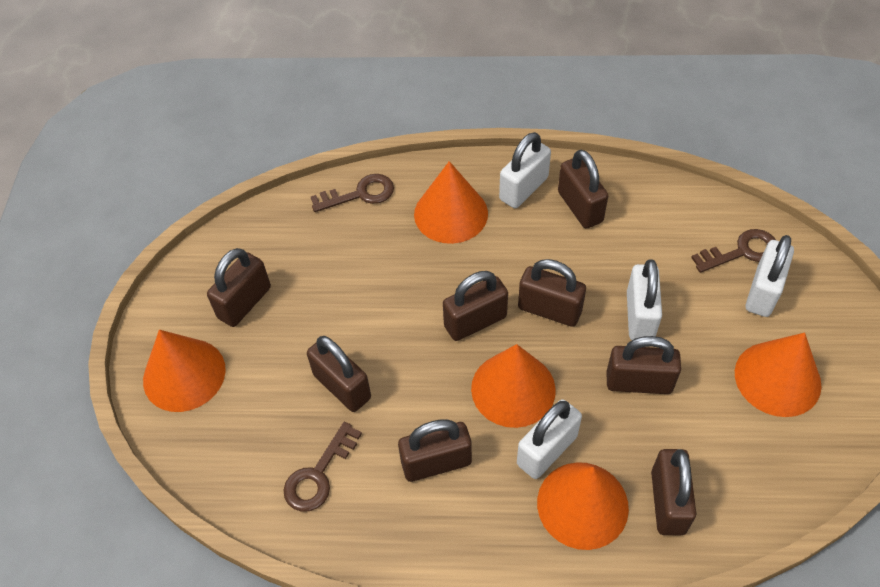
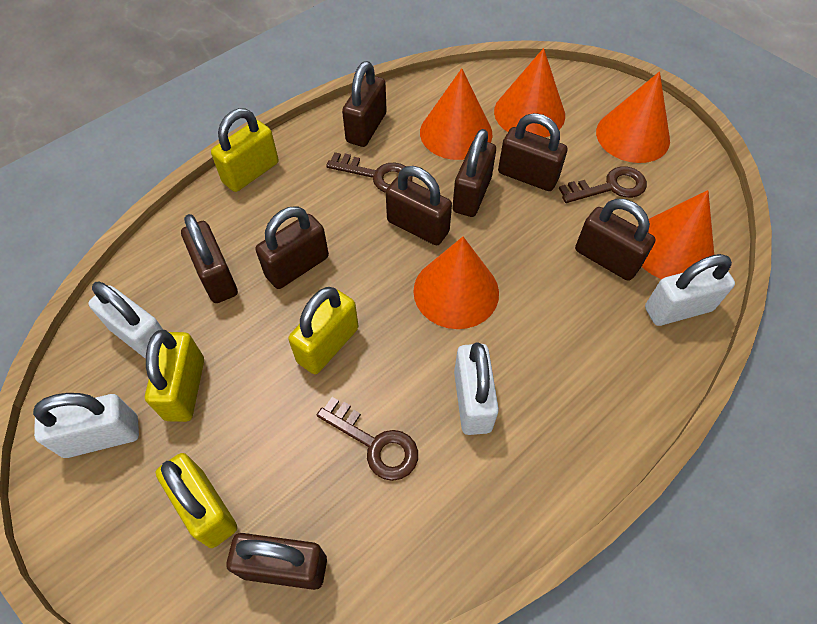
yellow padlock: 0 -> 4

